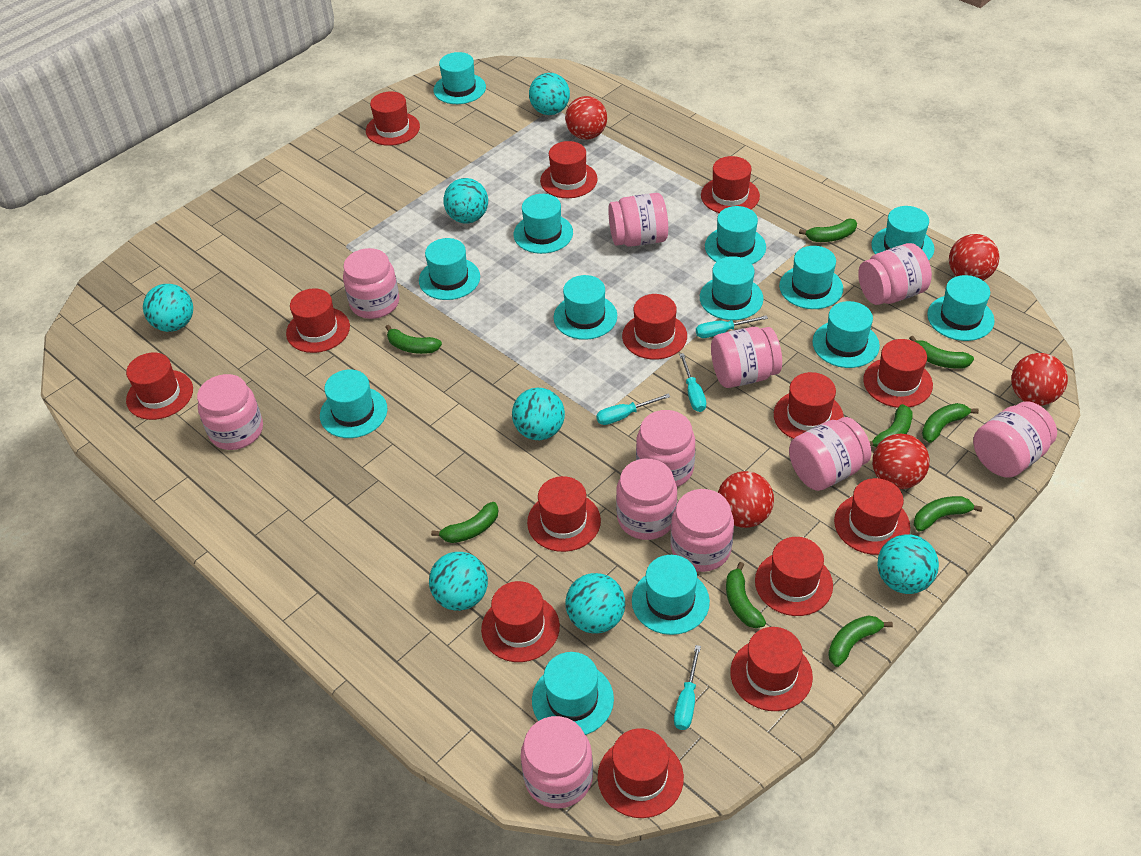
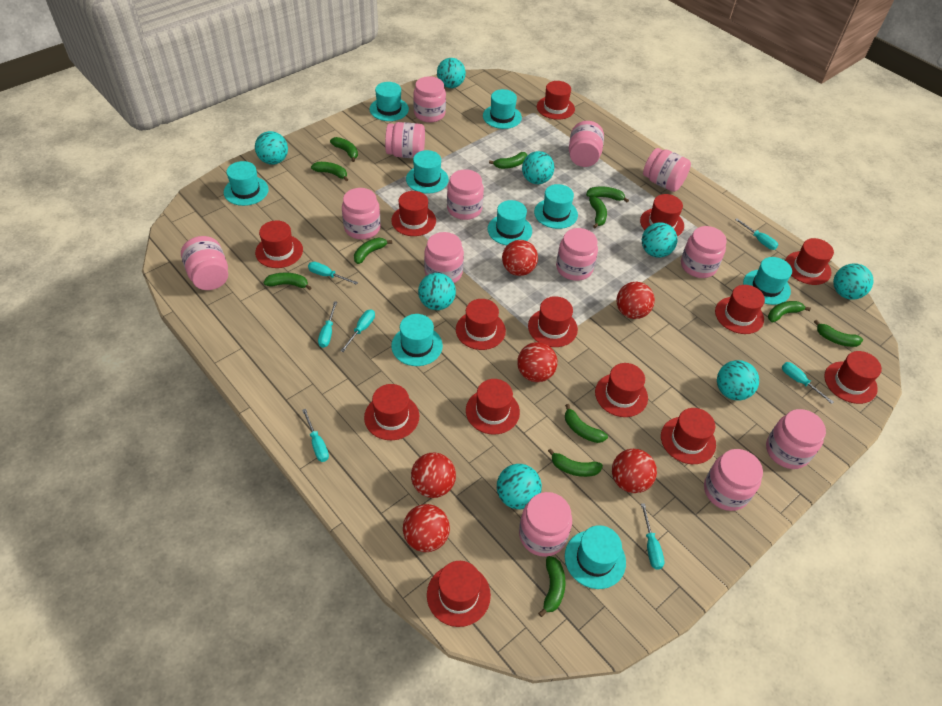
green banana: 9 -> 12
pink jar: 11 -> 13
red ball: 5 -> 6
turquoise ball: 7 -> 8
turquoise hat: 13 -> 9
turquoise screwdriver: 4 -> 7

